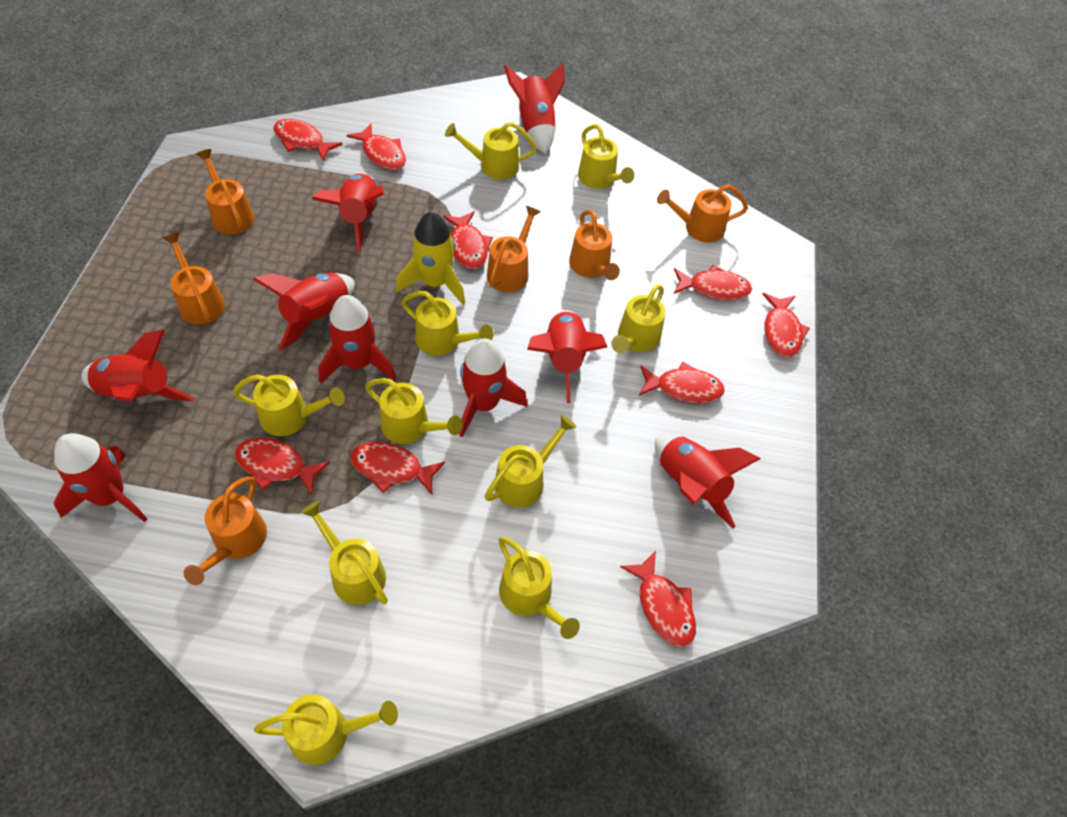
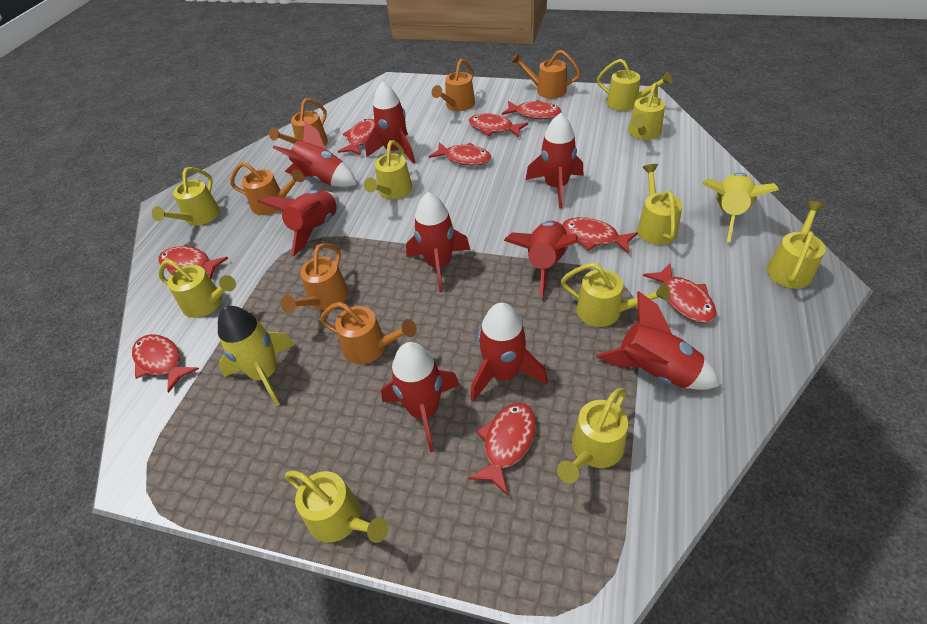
yellow rocket: 1 -> 2

